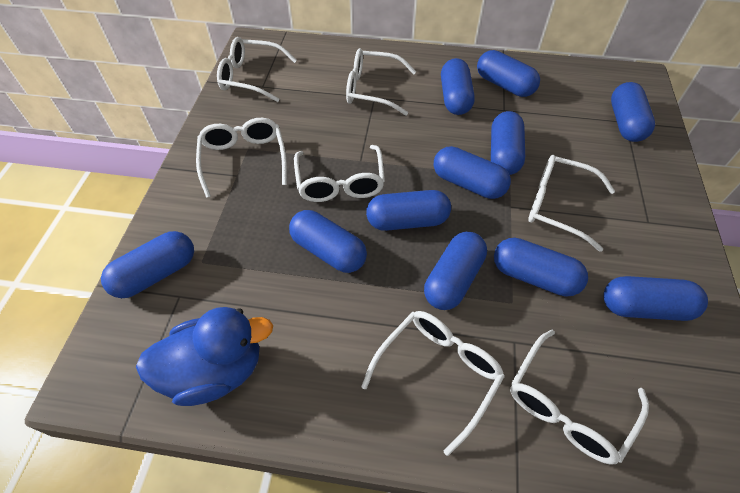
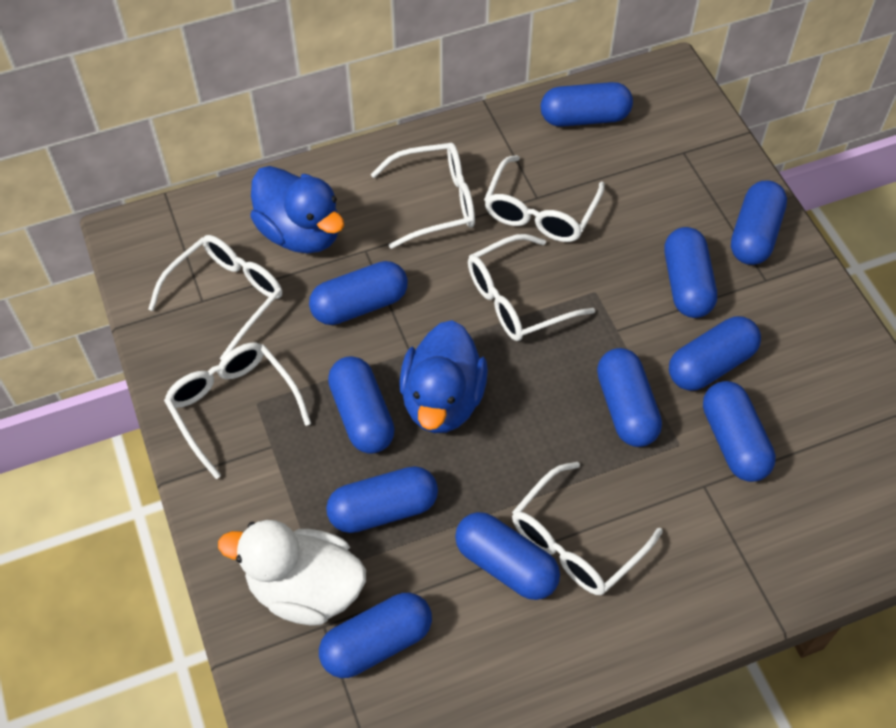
blue duck: 1 -> 2
white duck: 0 -> 1
white glasses: 7 -> 6

